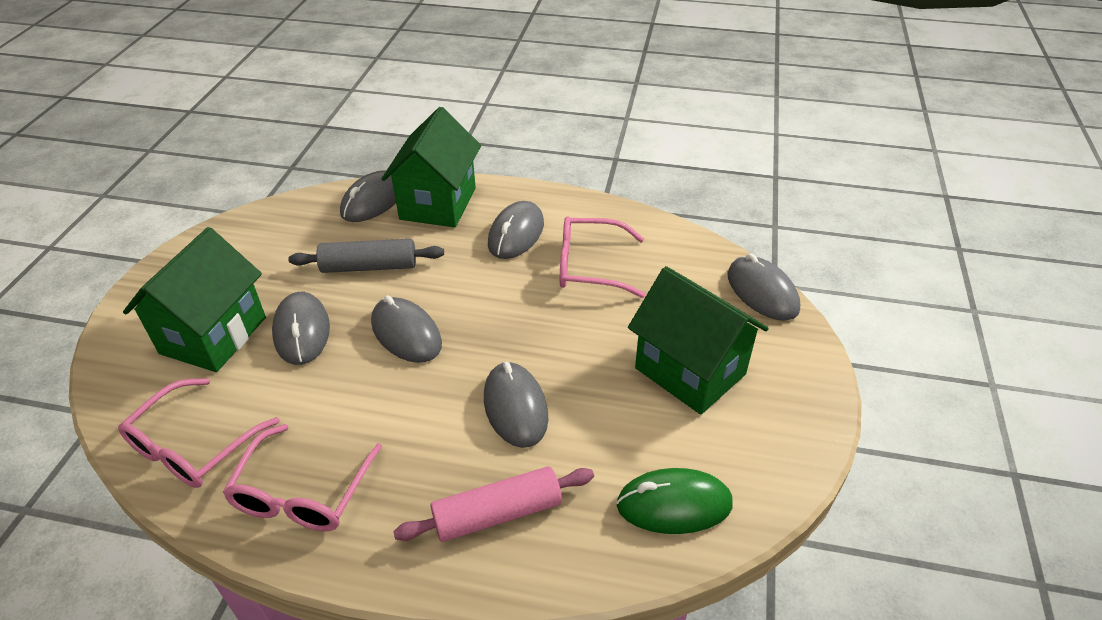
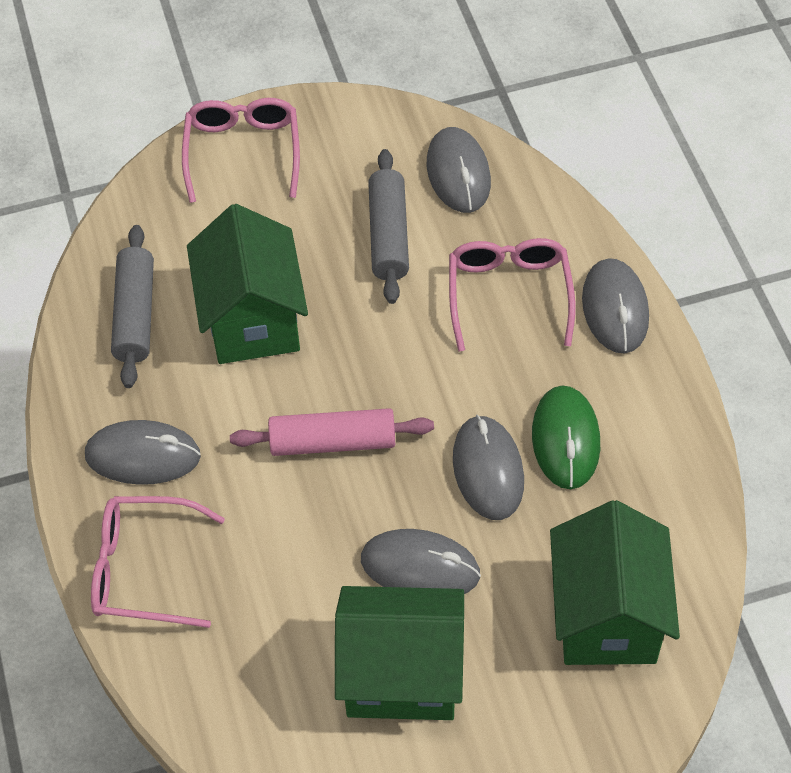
grey mouse: 6 -> 5
grey rolling pin: 1 -> 2

